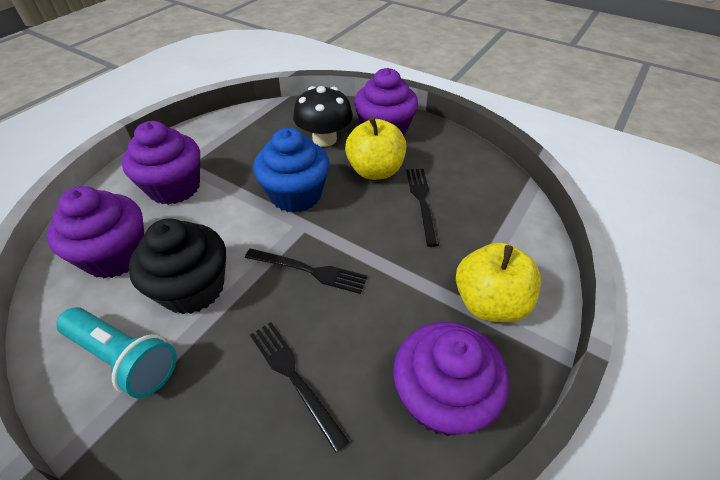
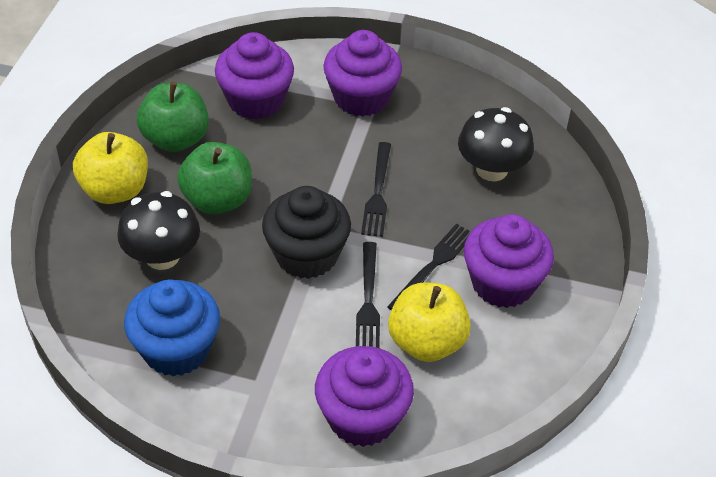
black mushroom: 1 -> 2
green apple: 0 -> 2
turquoise flashlight: 1 -> 0

